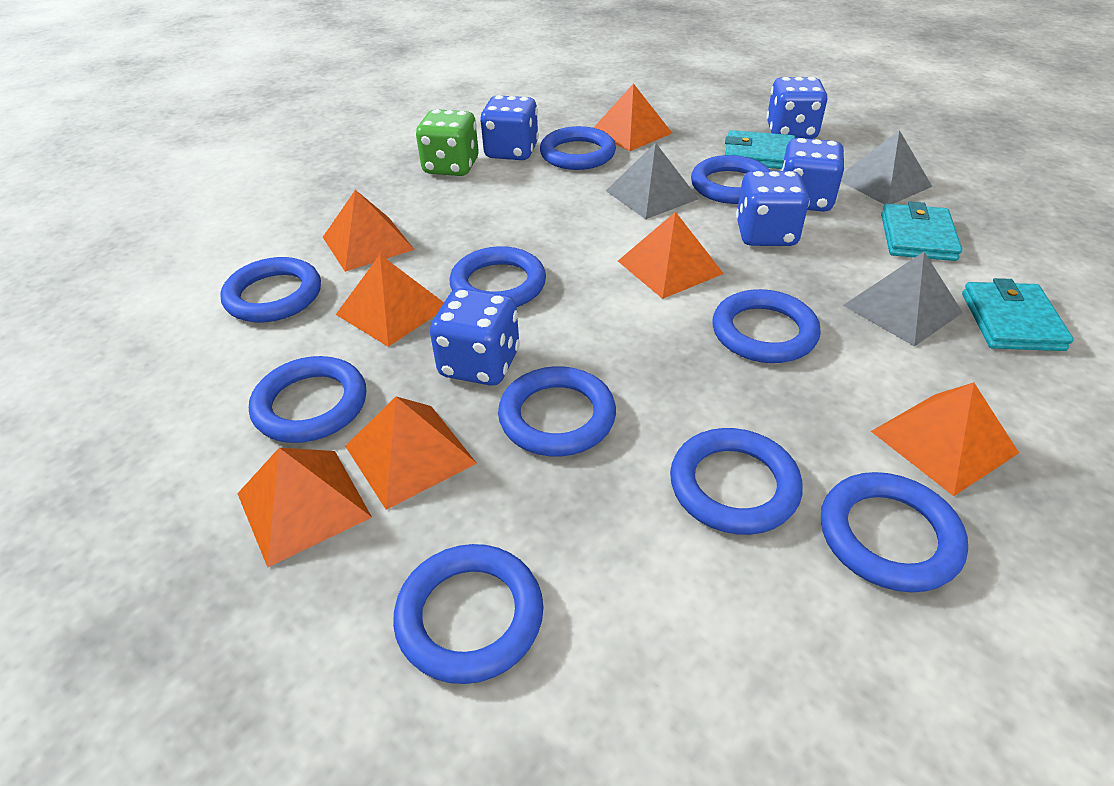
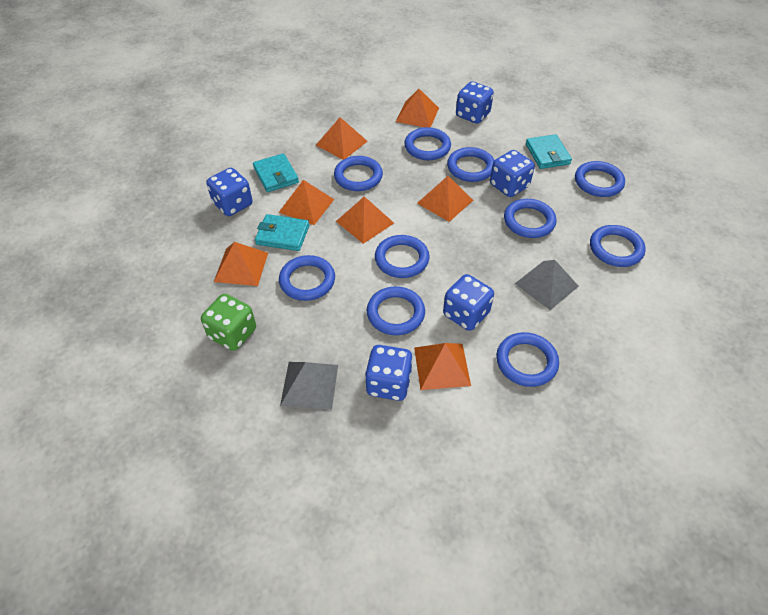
grey pyramid: 3 -> 2

